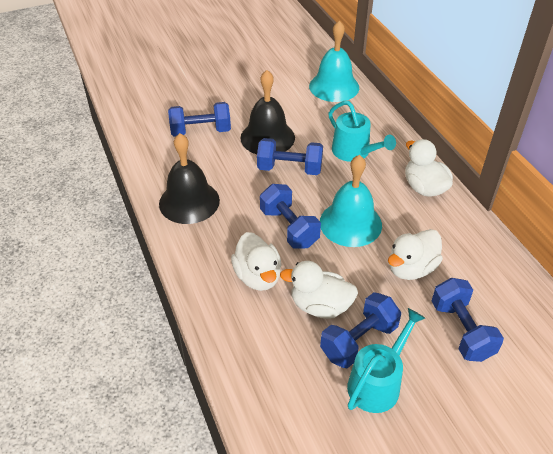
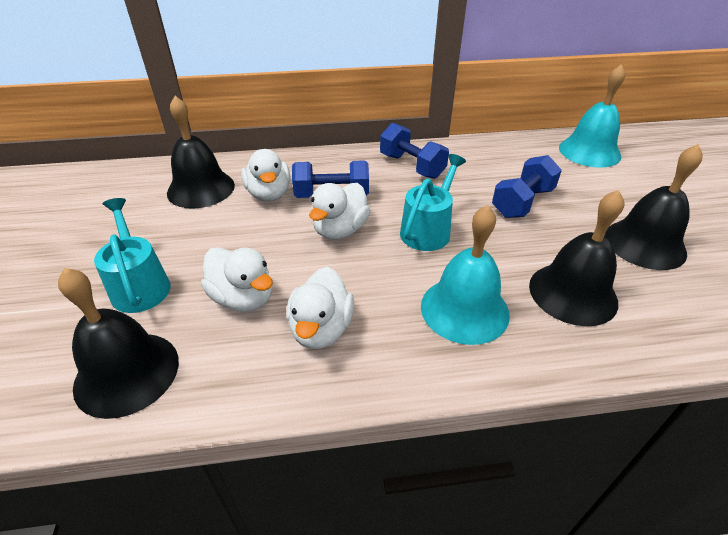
black bell: 2 -> 4
blue dumbbell: 5 -> 3

